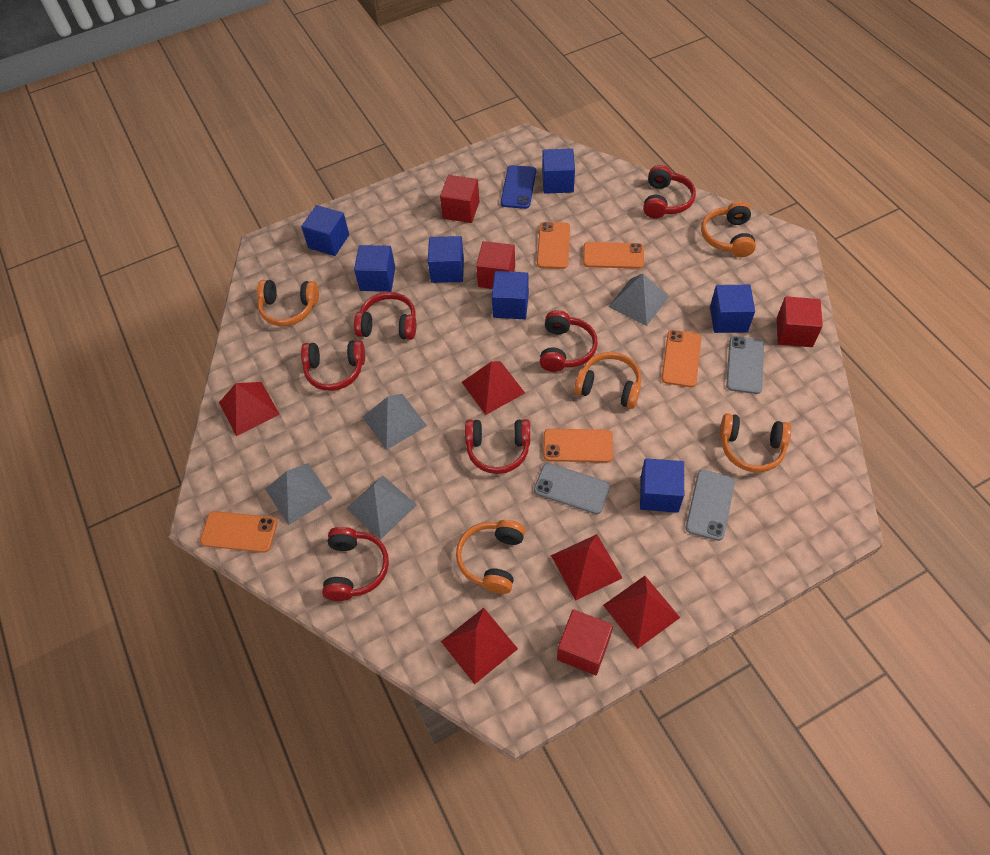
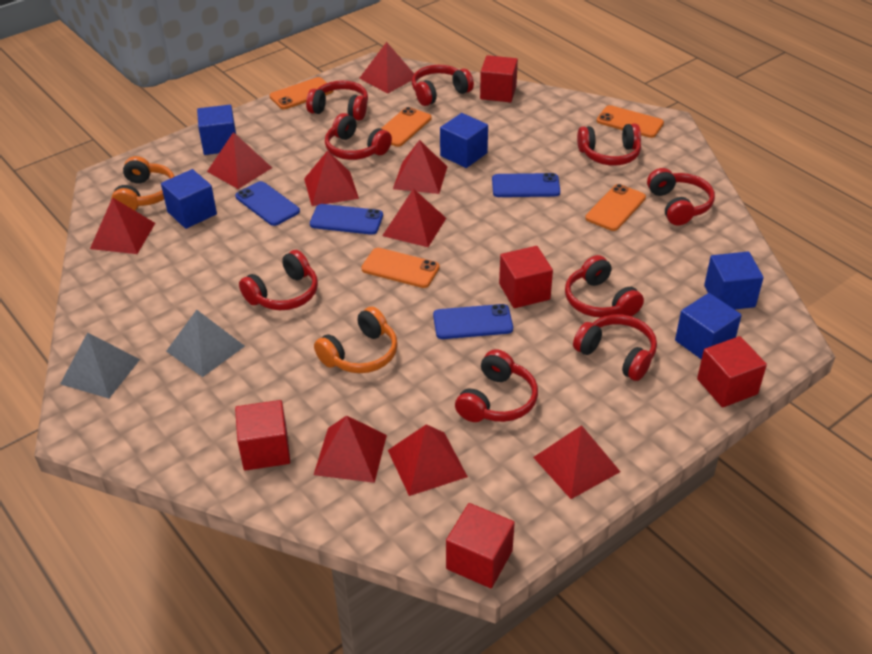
blue cube: 7 -> 5
blue phone: 1 -> 4
grey phone: 3 -> 0
grey pyramid: 4 -> 2
orange headphones: 5 -> 2
red cube: 4 -> 5
red headphones: 6 -> 9
red pyramid: 5 -> 9

